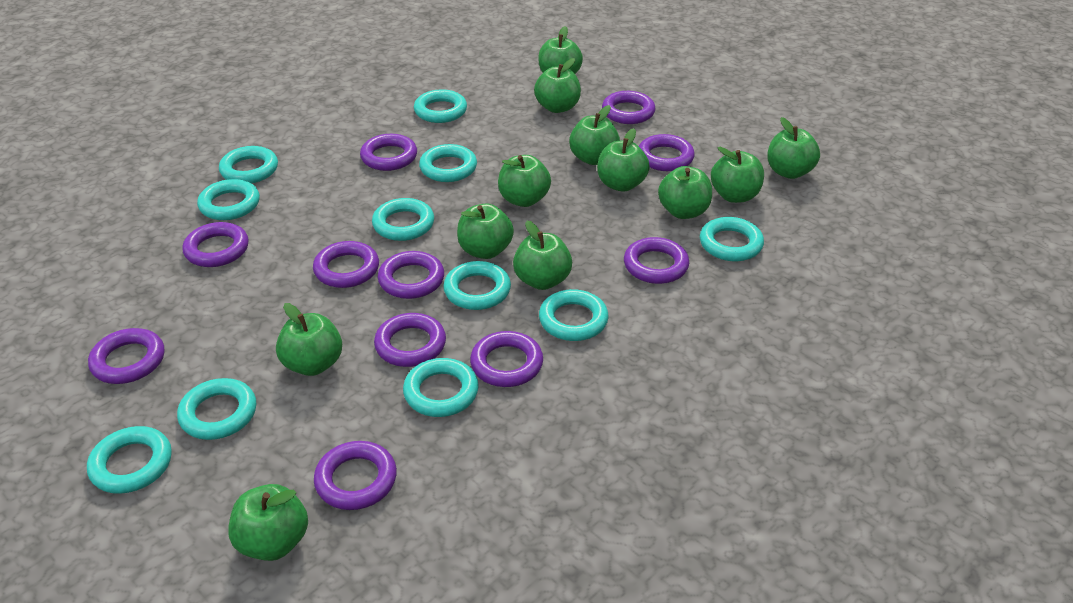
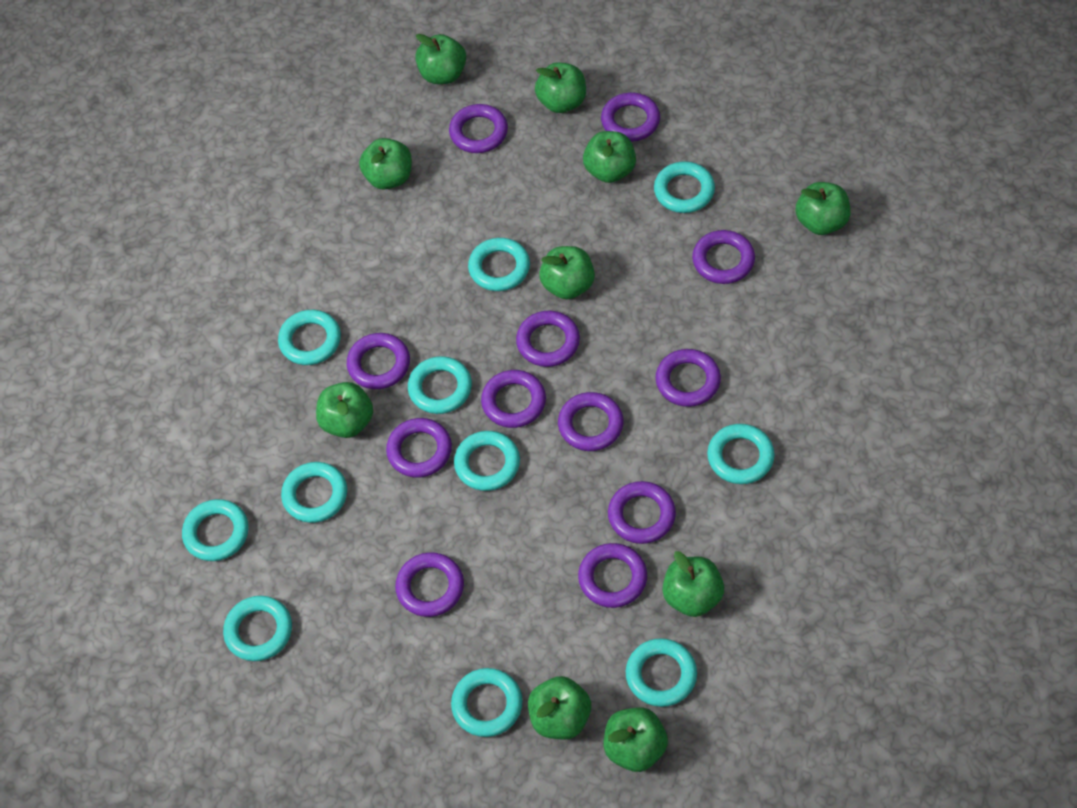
green apple: 12 -> 10
purple ring: 11 -> 12

